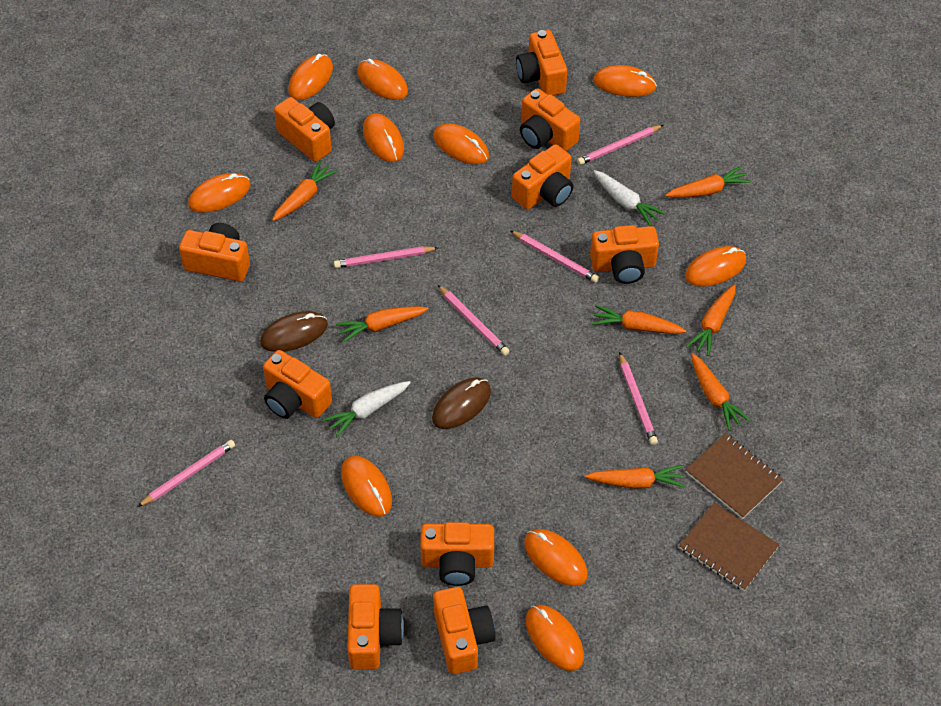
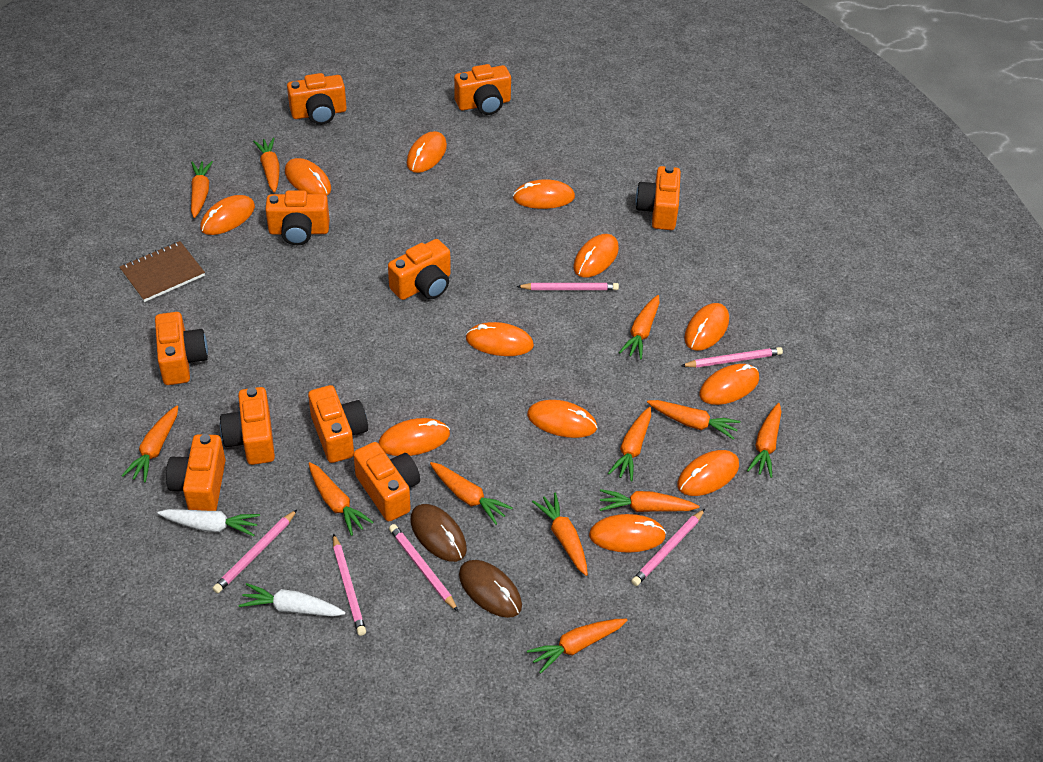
brown notebook: 2 -> 1
orange carrot: 7 -> 12
orange mouse: 10 -> 12

